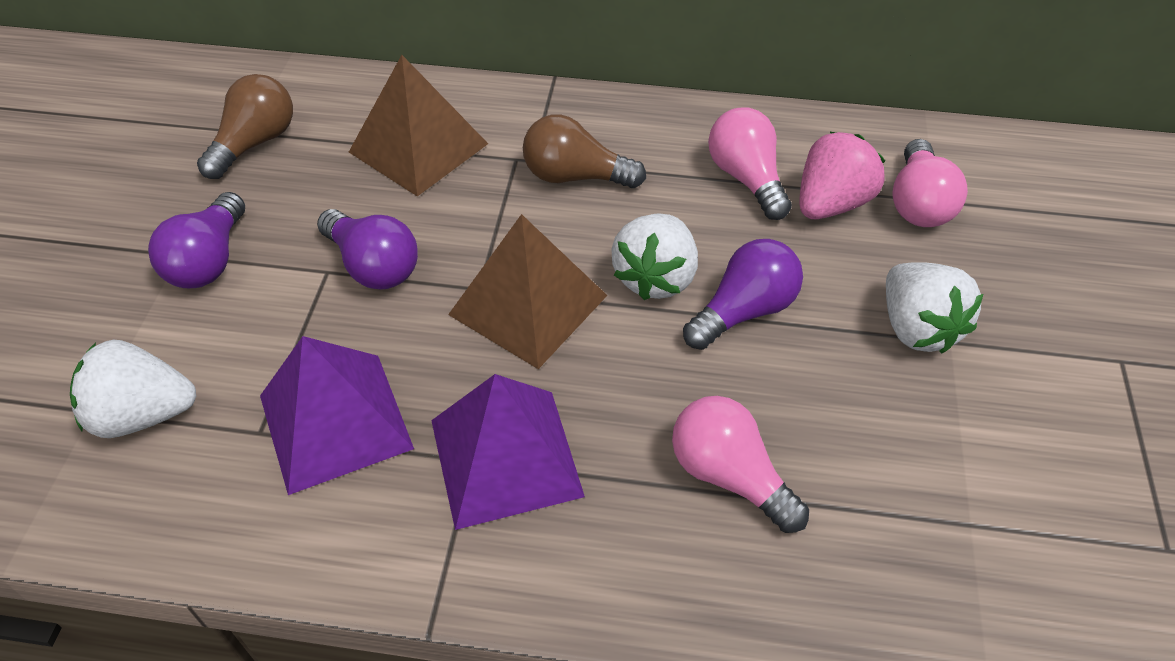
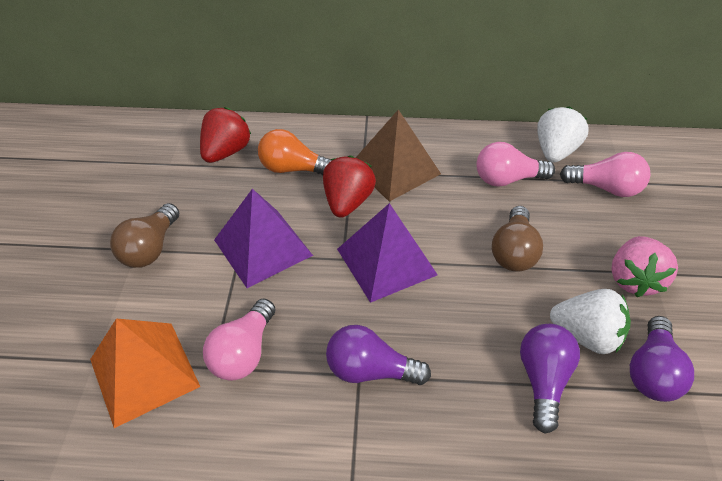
brown pyramid: 2 -> 1
orange light bulb: 0 -> 1
orange pyramid: 0 -> 1
red strawberry: 0 -> 2
white strawberry: 3 -> 2

